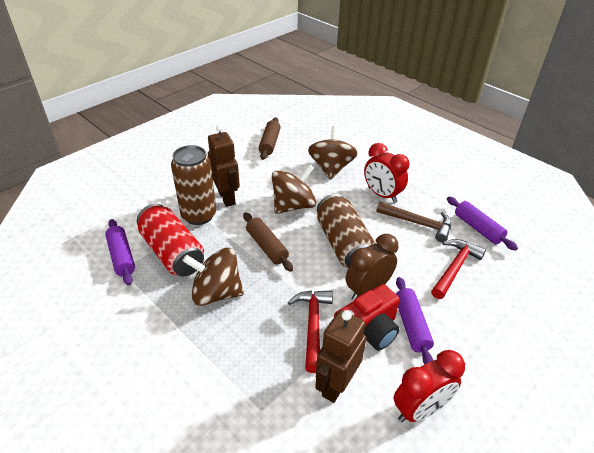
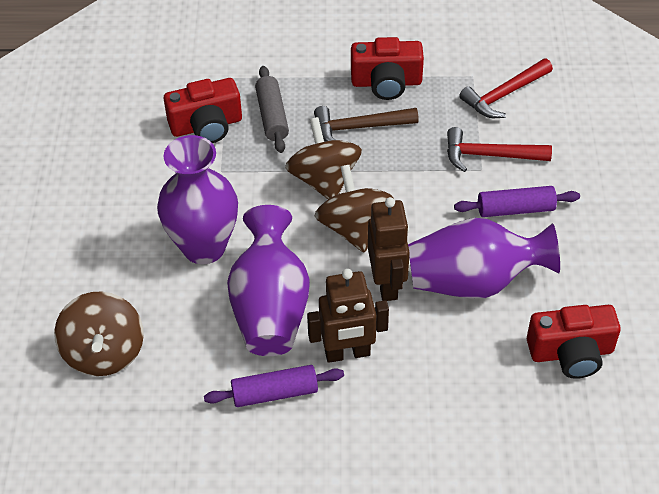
brown can: 2 -> 0
brown clock: 1 -> 0
brown rolling pin: 2 -> 0
grey rolling pin: 0 -> 1
purple rolling pin: 3 -> 2
purple vase: 0 -> 3
red camera: 1 -> 3
red can: 1 -> 0
red clock: 2 -> 0

